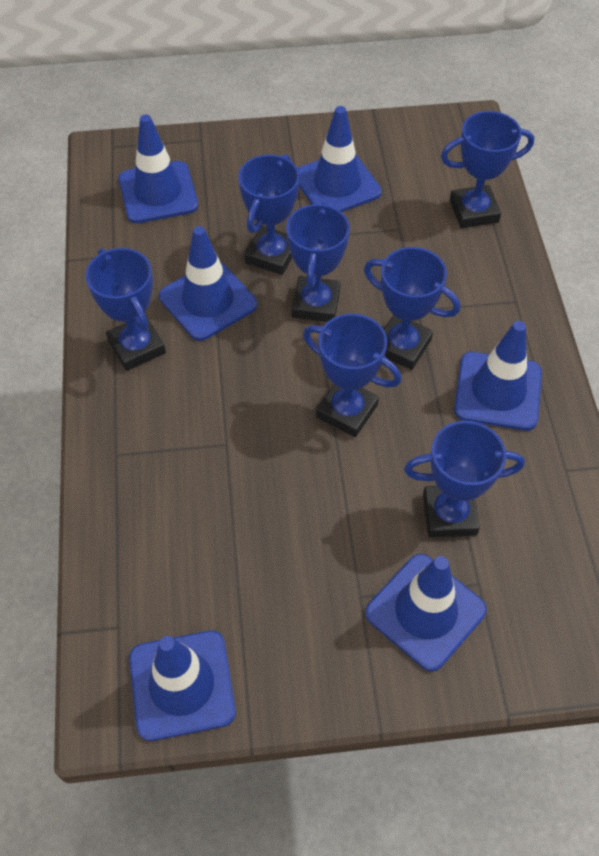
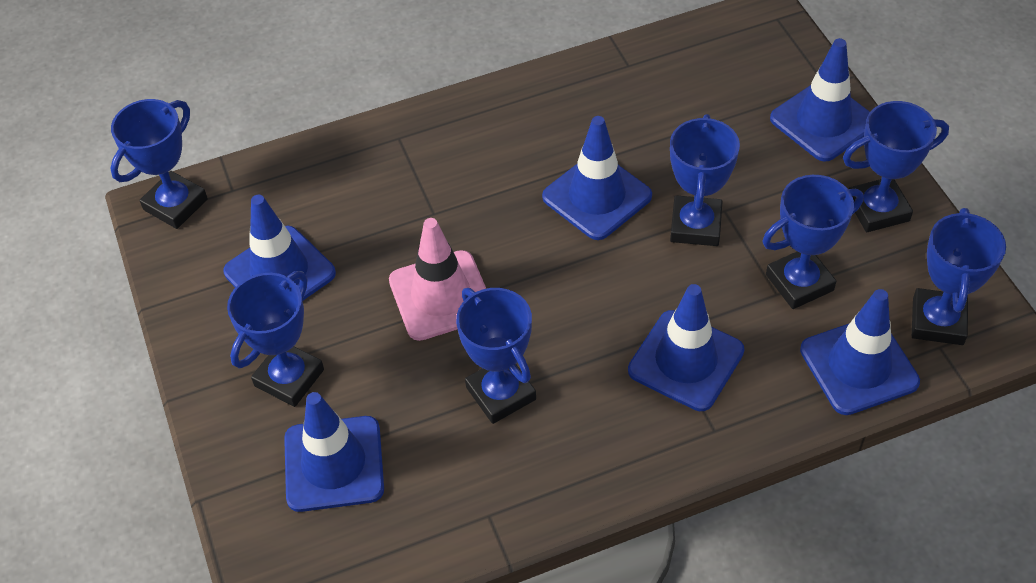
pink traffic cone: 0 -> 1

